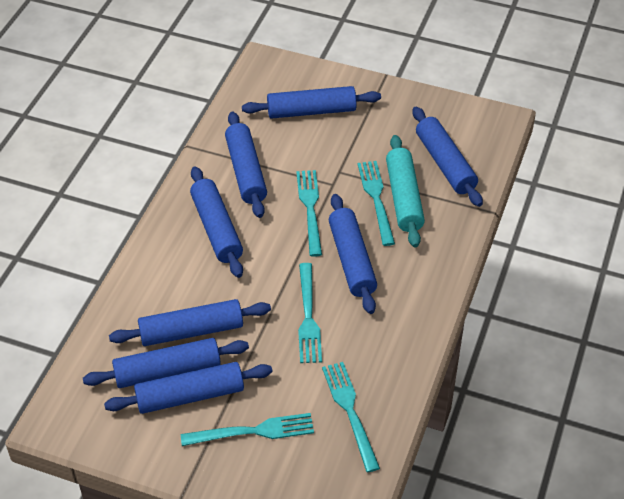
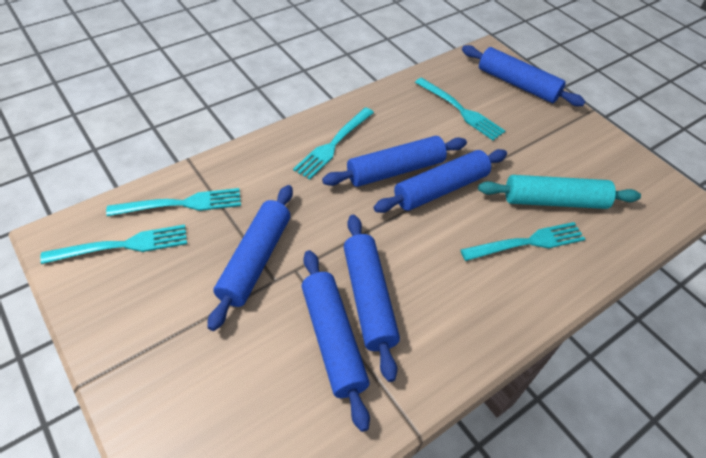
blue rolling pin: 8 -> 6

